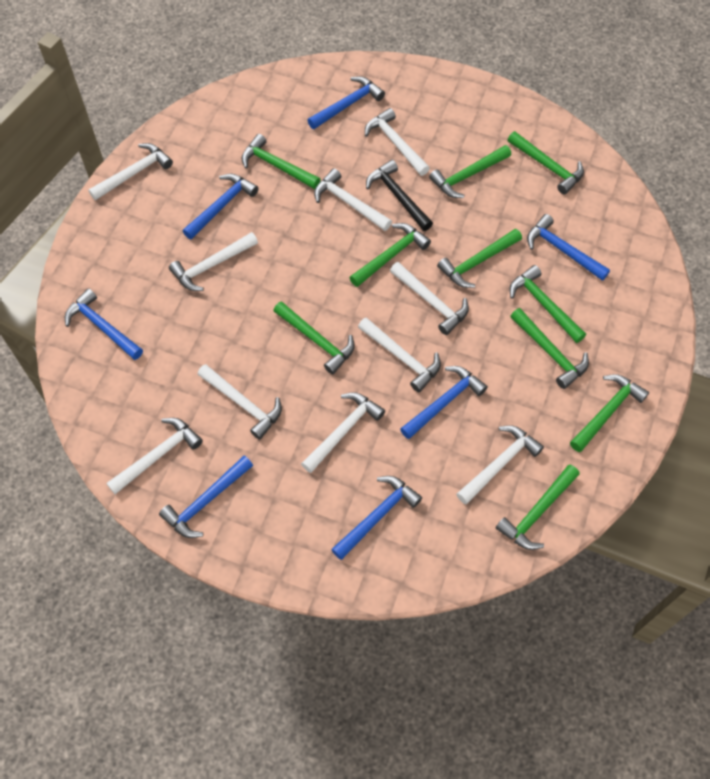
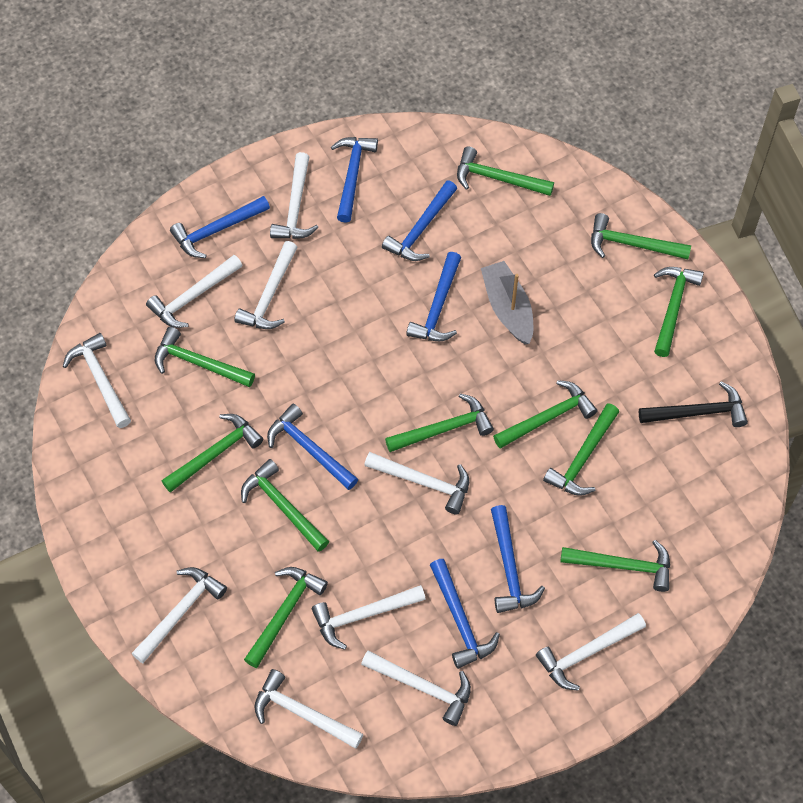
green hammer: 10 -> 11
grey boat: 0 -> 1

